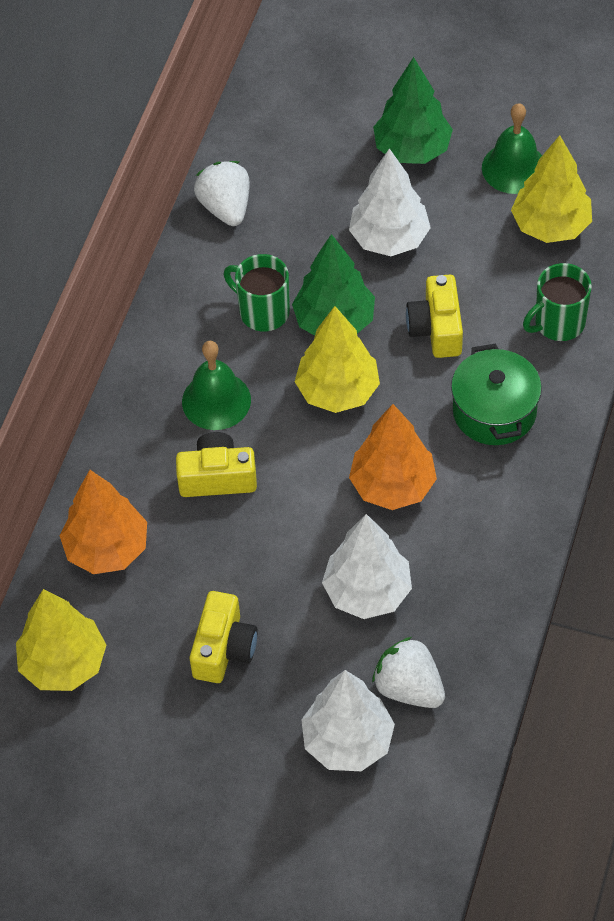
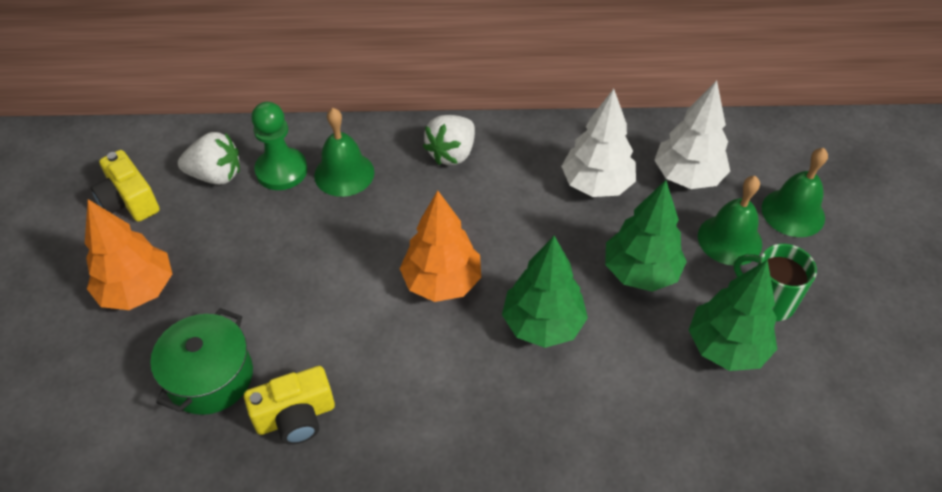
green bell: 2 -> 3
green mug: 2 -> 1
green pawn: 0 -> 1
green tree: 2 -> 3
white tree: 3 -> 2
yellow camera: 3 -> 2
yellow tree: 3 -> 0

